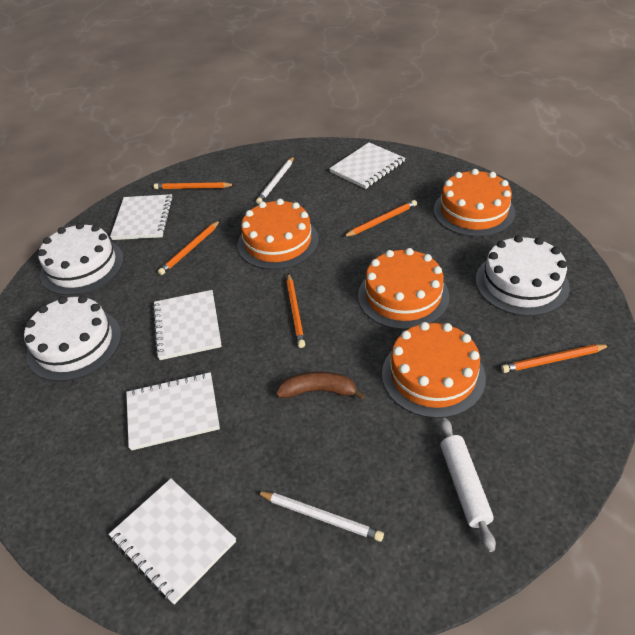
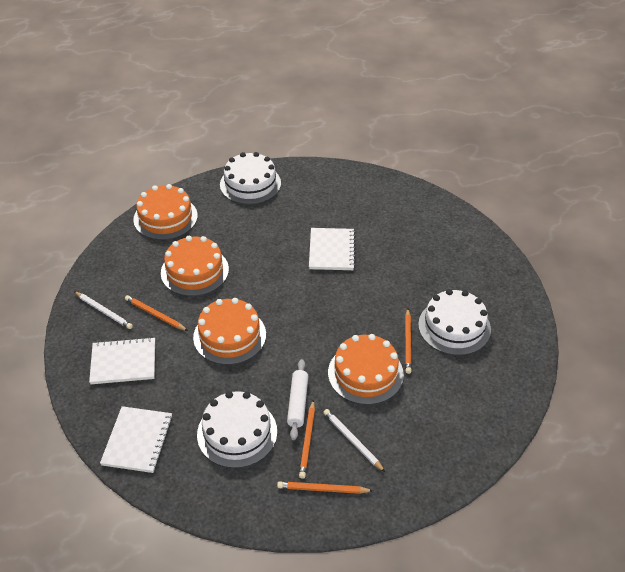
brown banana: 1 -> 0
orange pencil: 5 -> 4
white notebook: 5 -> 3

